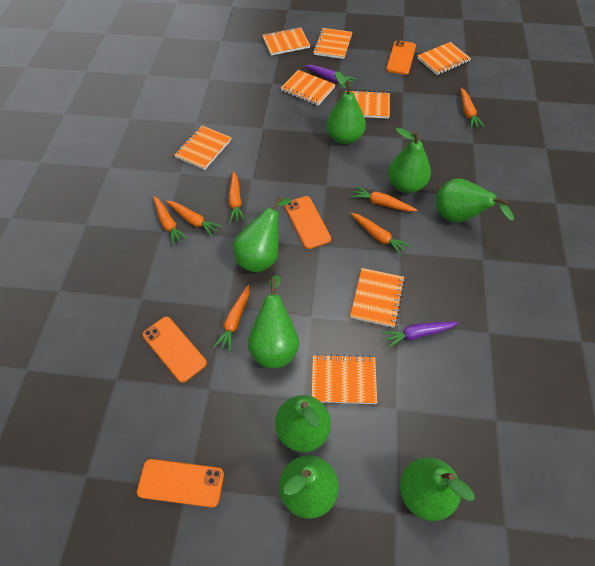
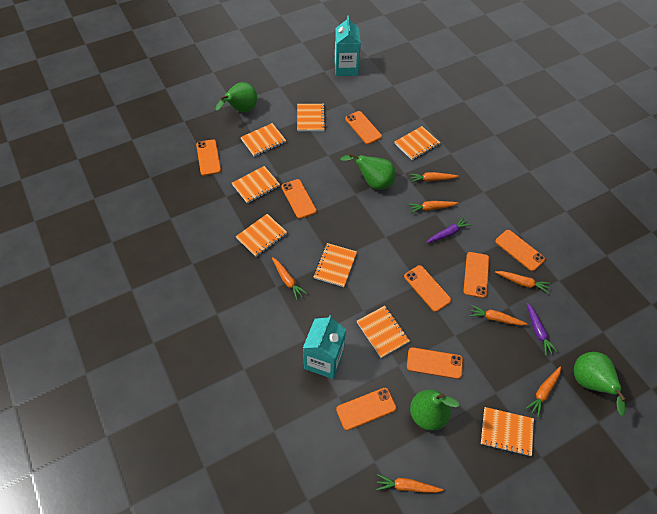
green pear: 8 -> 4
orange phone: 4 -> 8
turquoise carton: 0 -> 2

